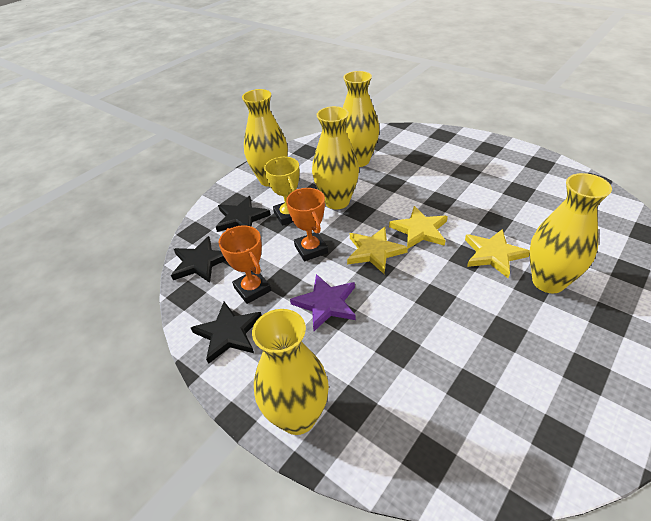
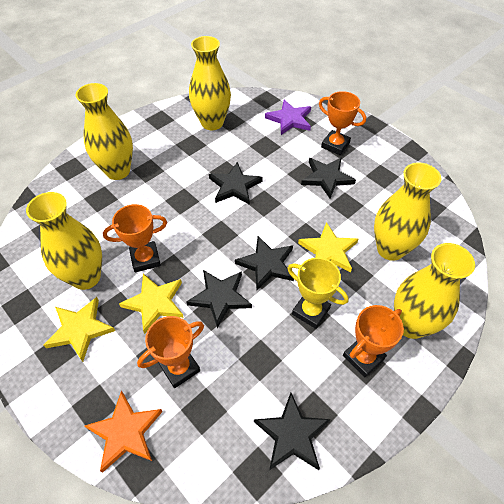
black star: 3 -> 5
orange star: 0 -> 1
orange trophy: 2 -> 4

